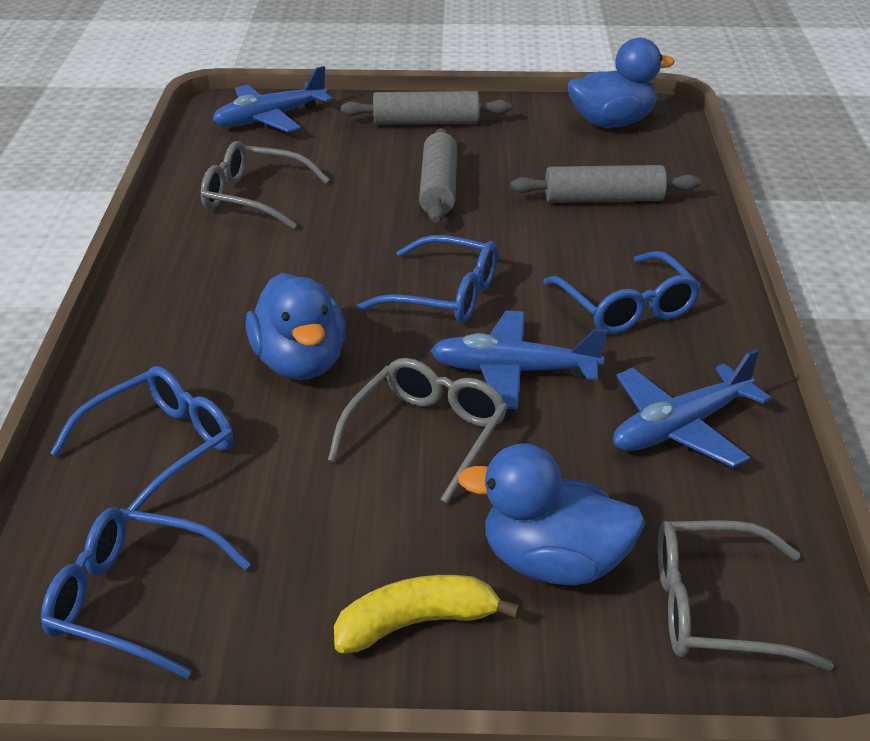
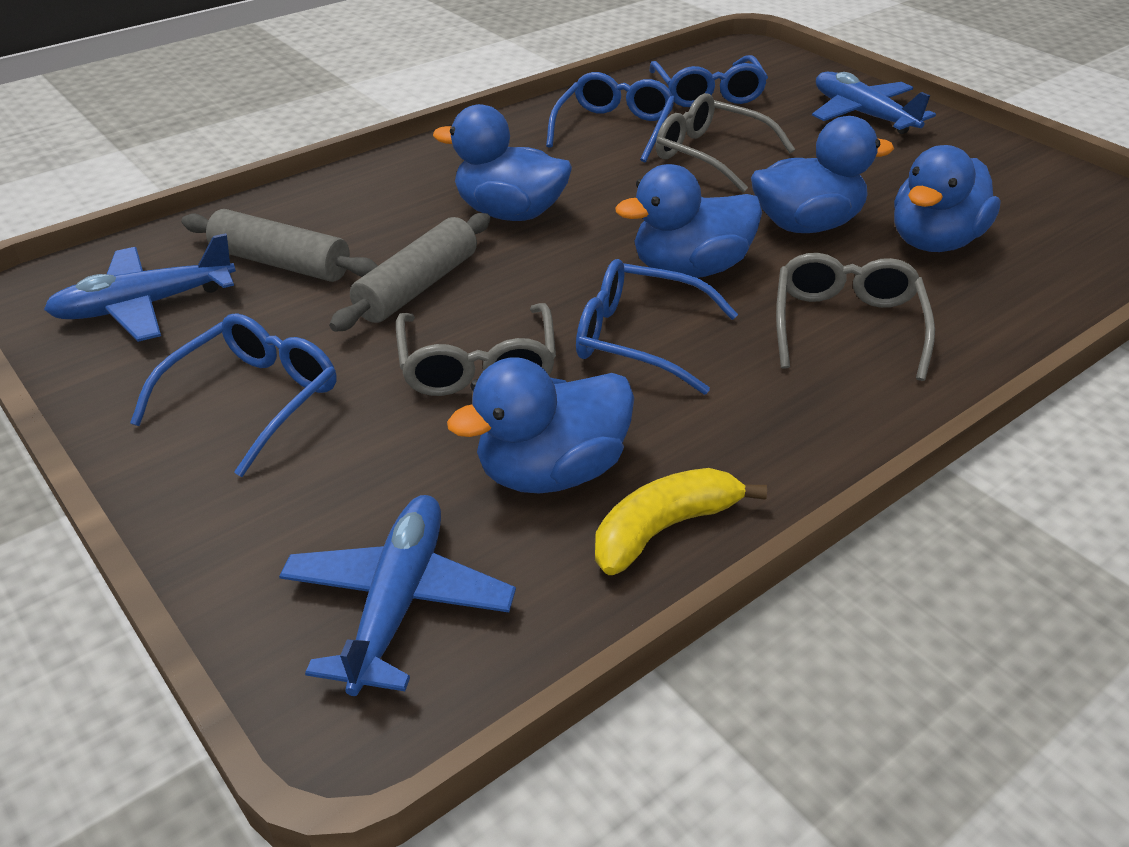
blue duck: 3 -> 5
grey rolling pin: 3 -> 2

